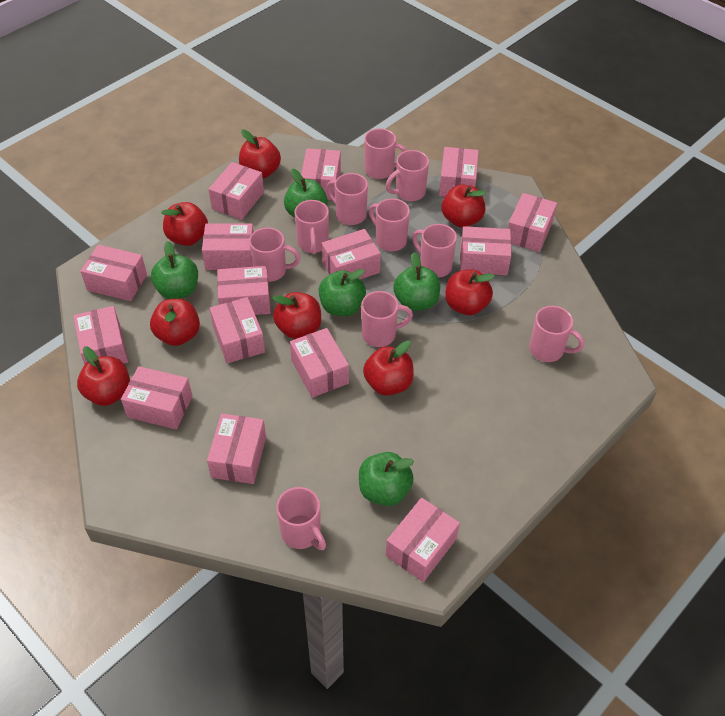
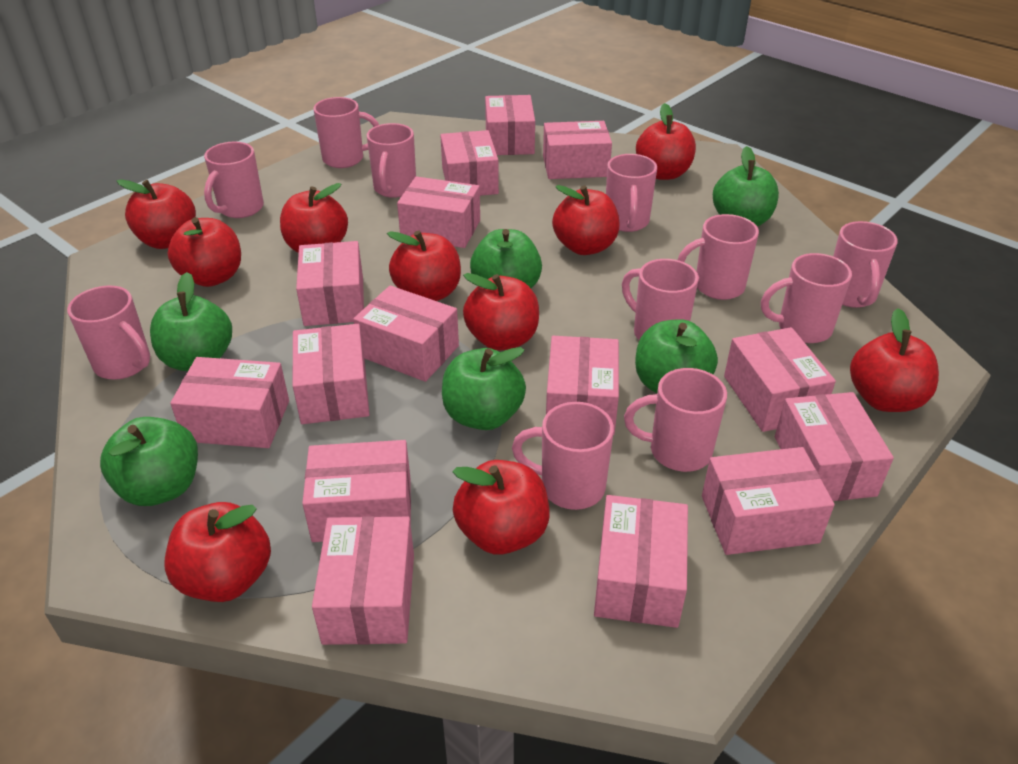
green apple: 5 -> 6
pink mug: 10 -> 11
red apple: 8 -> 10

